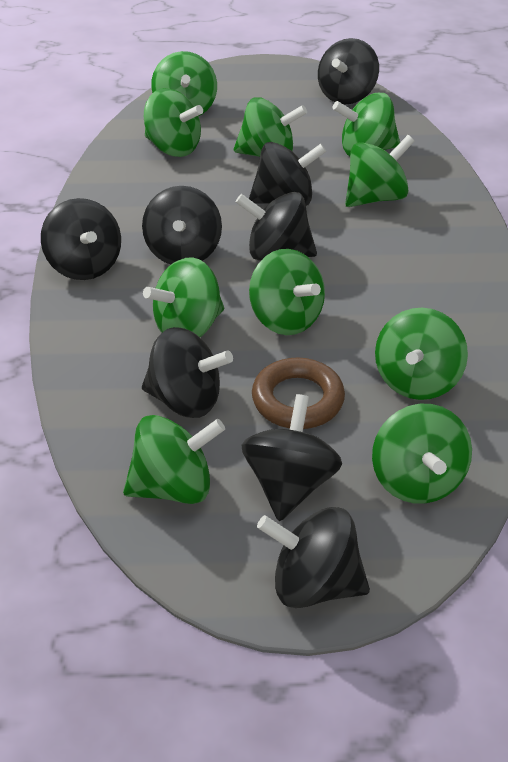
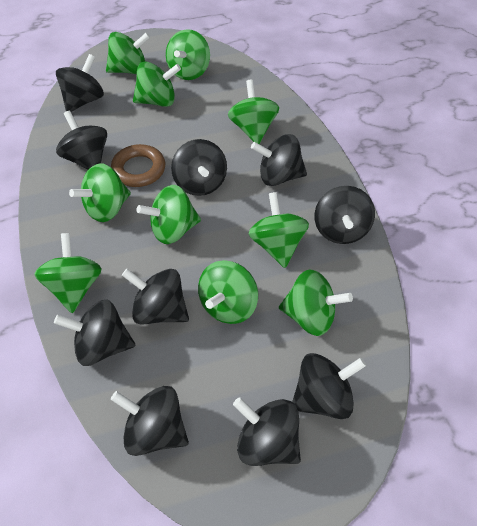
black spinning top: 8 -> 10

